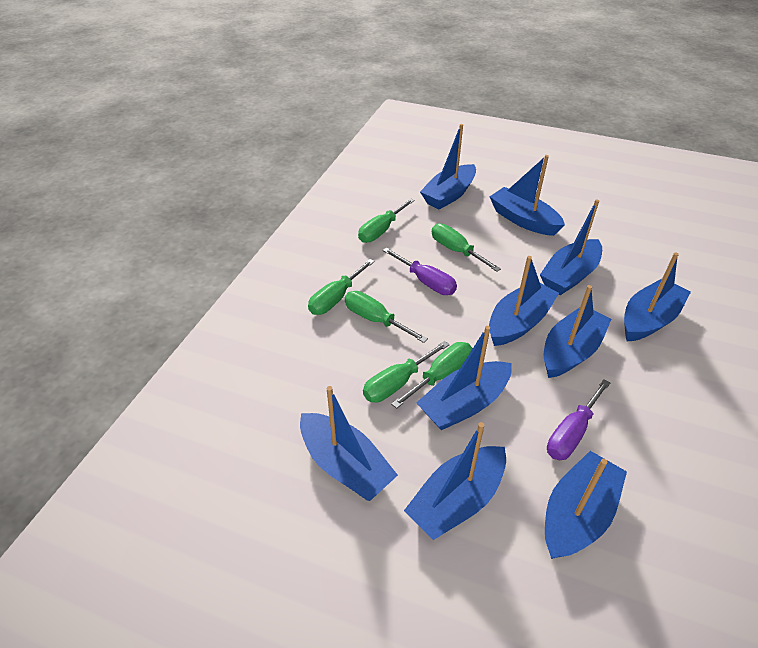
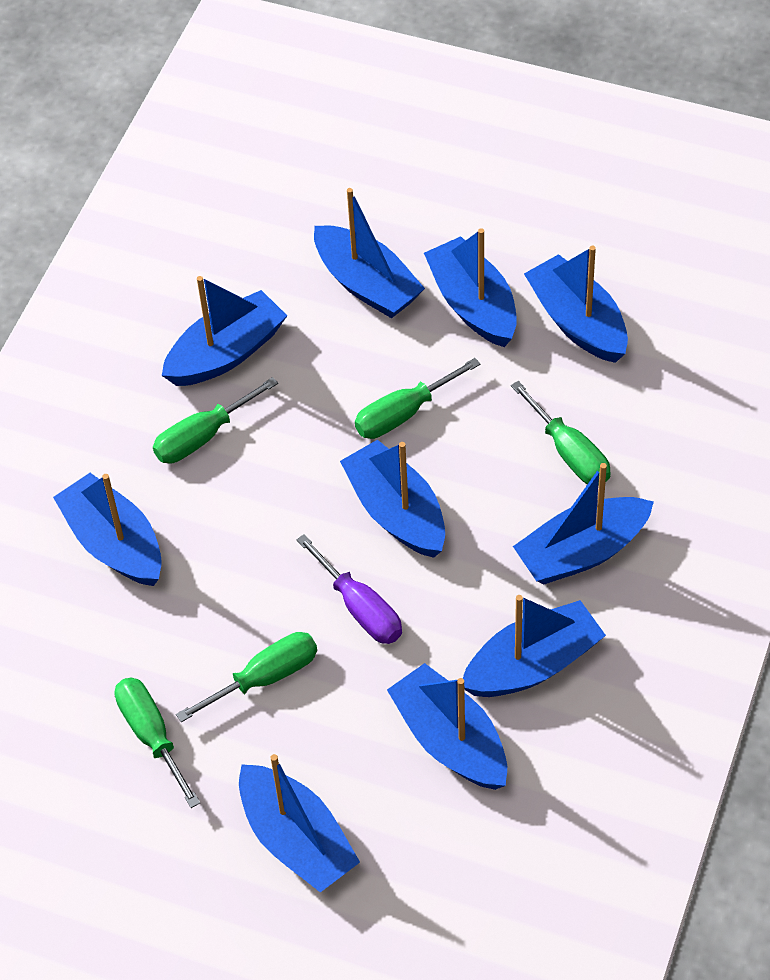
green screwdriver: 6 -> 5
purple screwdriver: 2 -> 1

